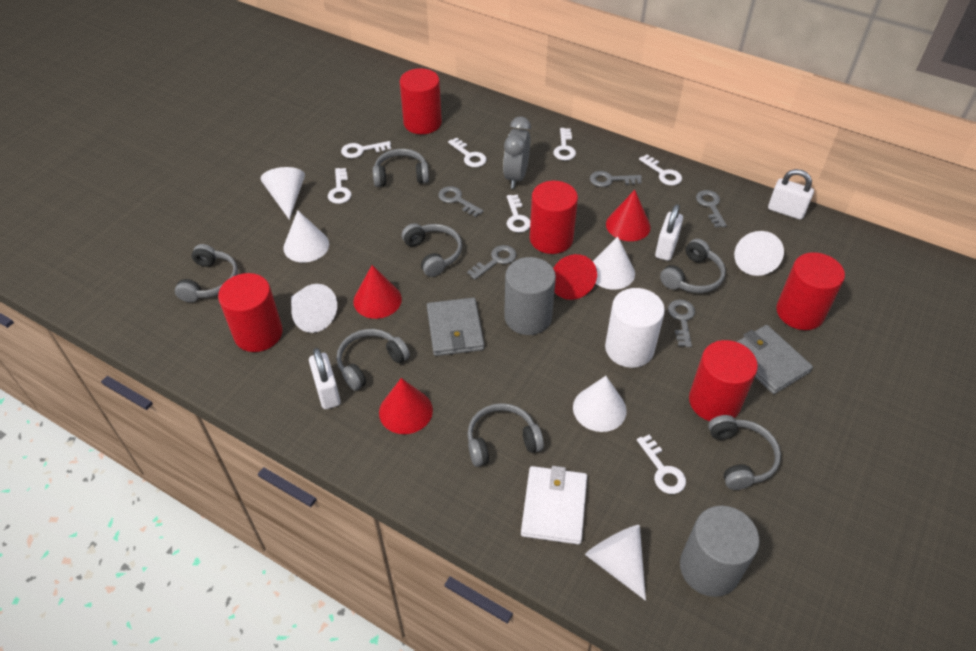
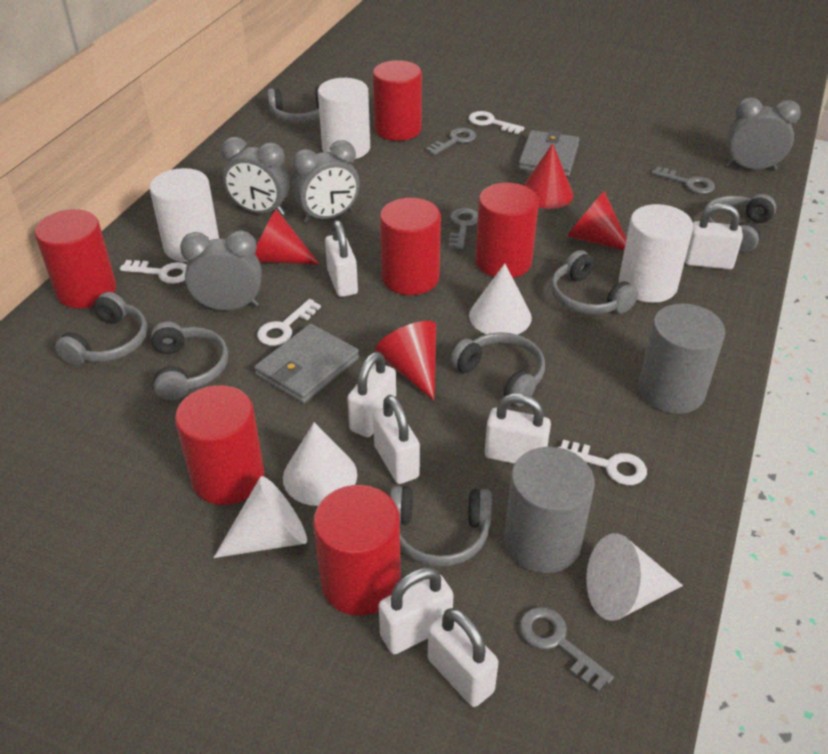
grey clock: 1 -> 4
grey key: 5 -> 4
red cylinder: 5 -> 6
white cone: 7 -> 4
white cylinder: 1 -> 3
white key: 7 -> 4
white padlock: 3 -> 7
white wallet: 1 -> 0

